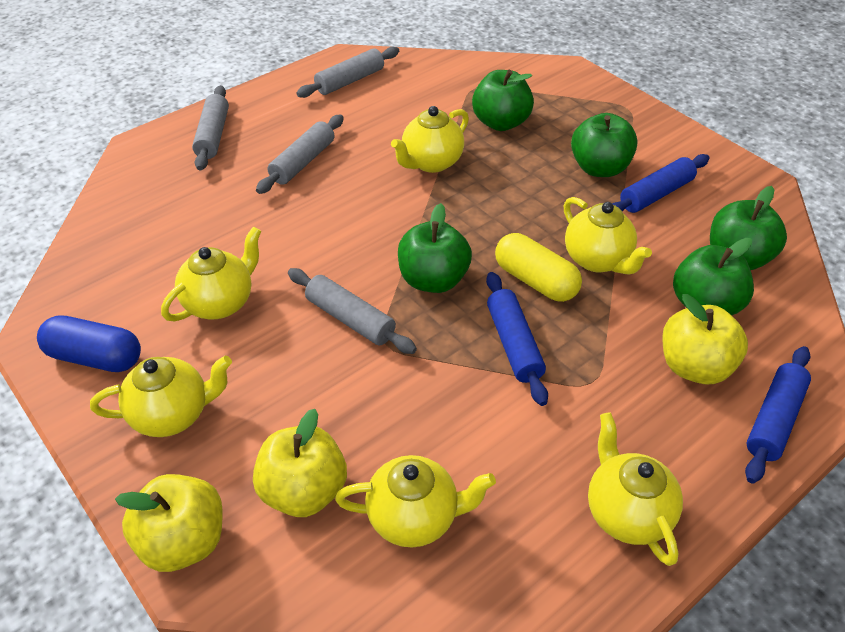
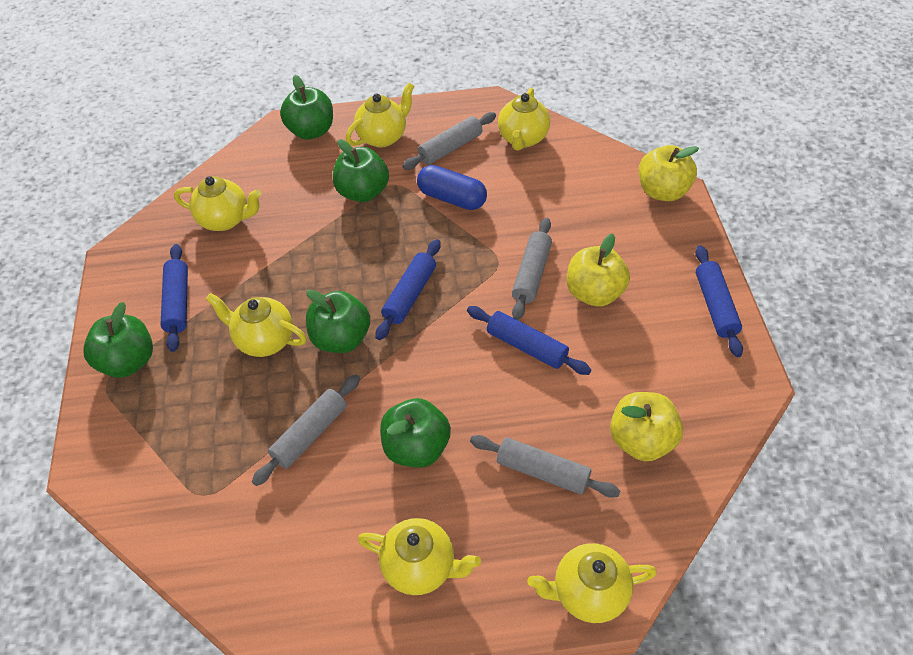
blue rolling pin: 3 -> 4
yellow capsule: 1 -> 0

